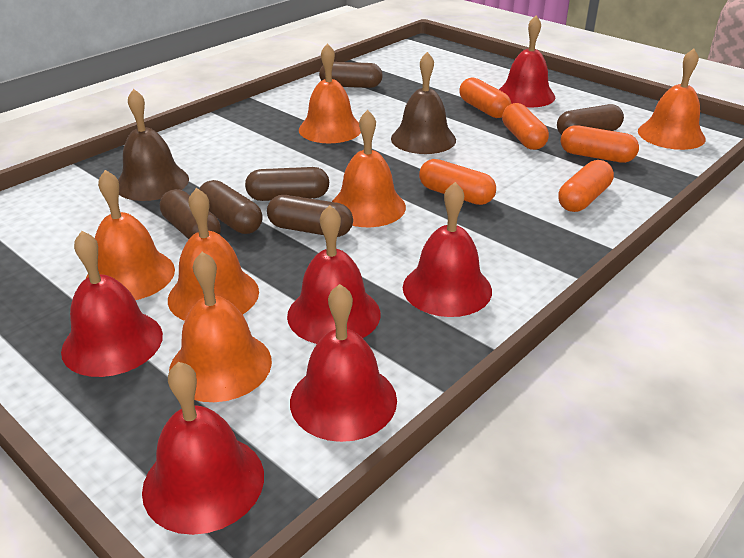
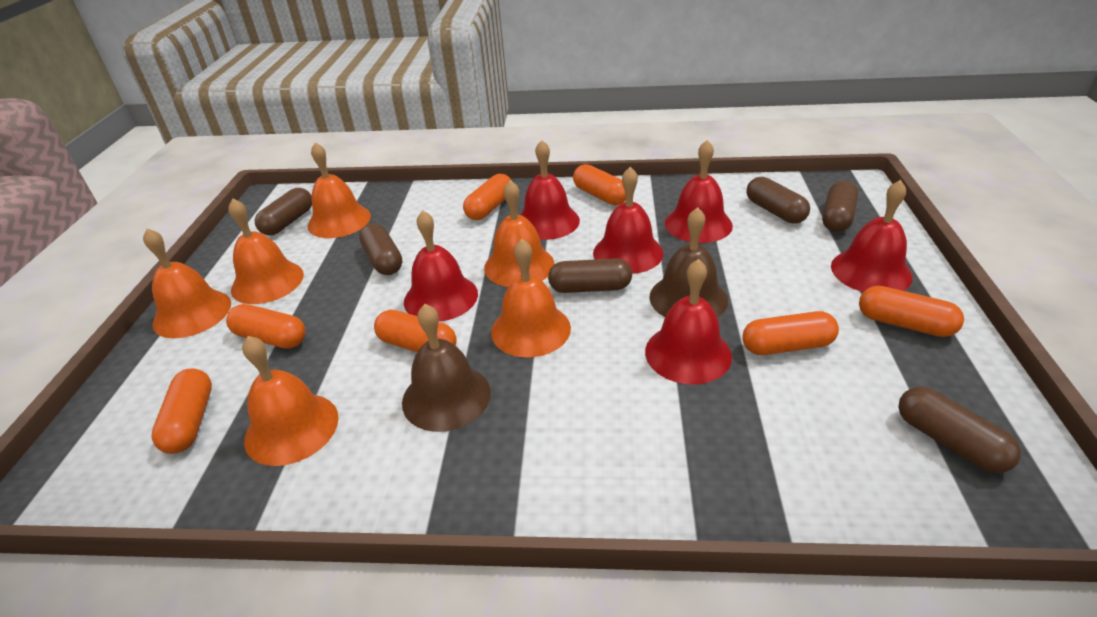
orange capsule: 5 -> 7

